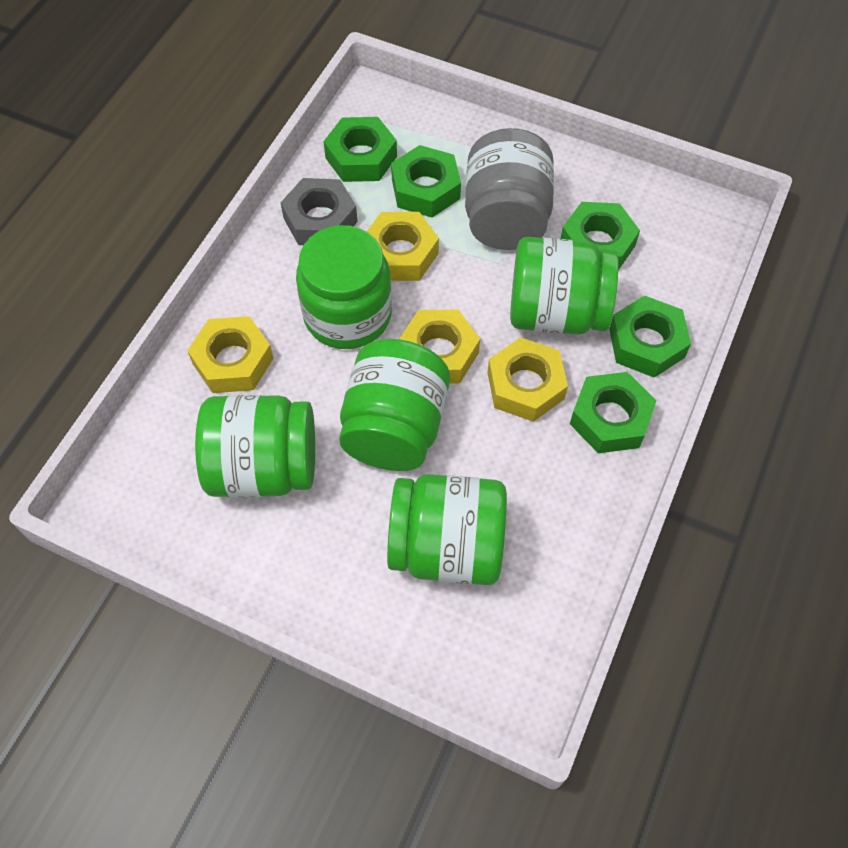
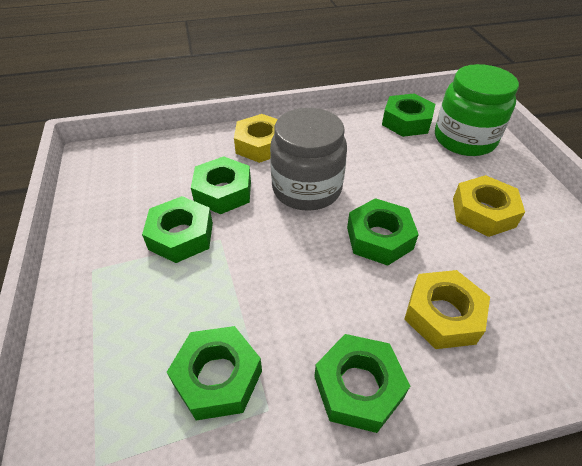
green jar: 5 -> 1
green nut: 5 -> 6
grey nut: 1 -> 0
yellow nut: 4 -> 3

